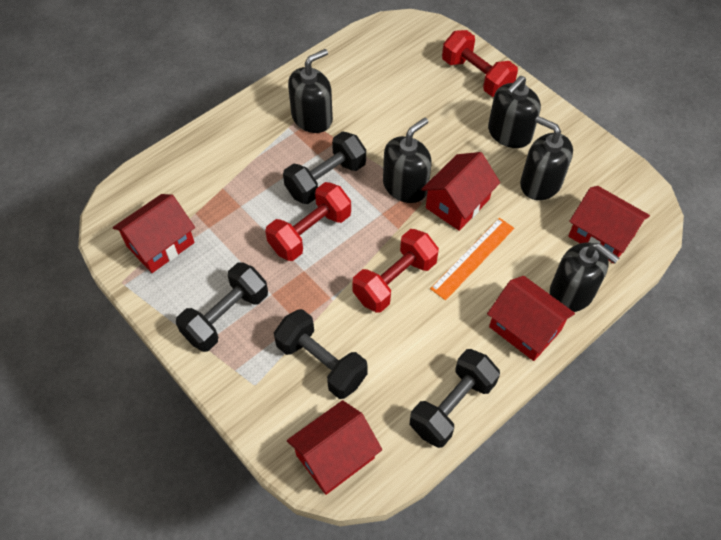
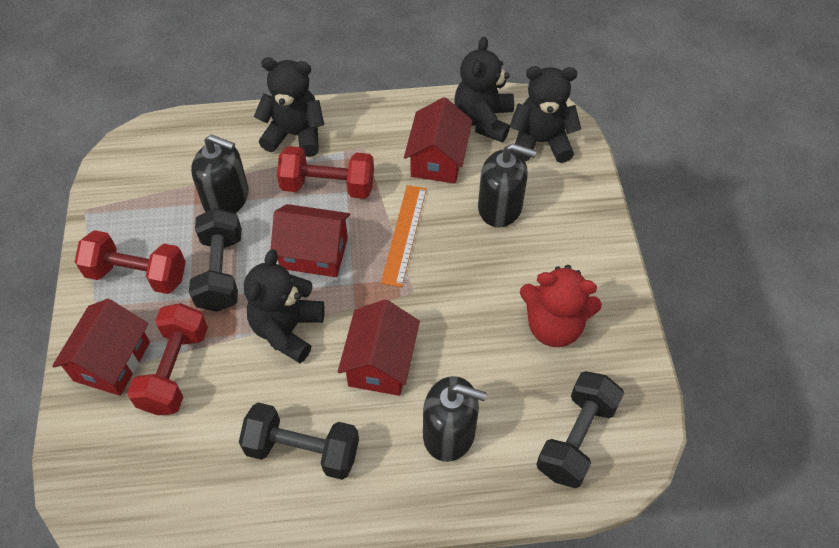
black dumbbell: 4 -> 3
black soap dispenser: 5 -> 3
black teddy bear: 0 -> 4
red house: 5 -> 4
red teddy bear: 0 -> 1

